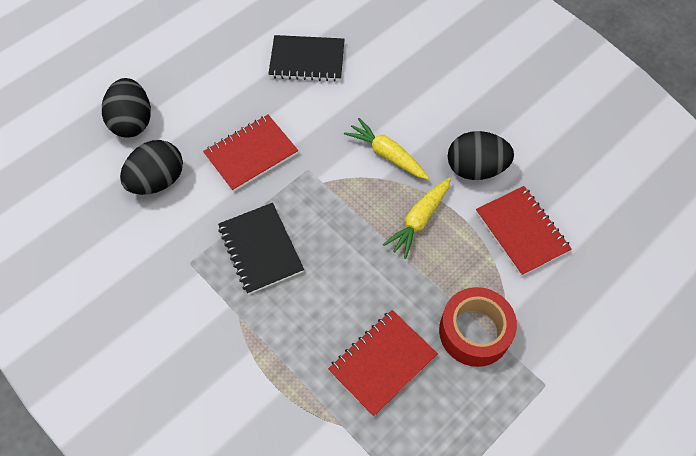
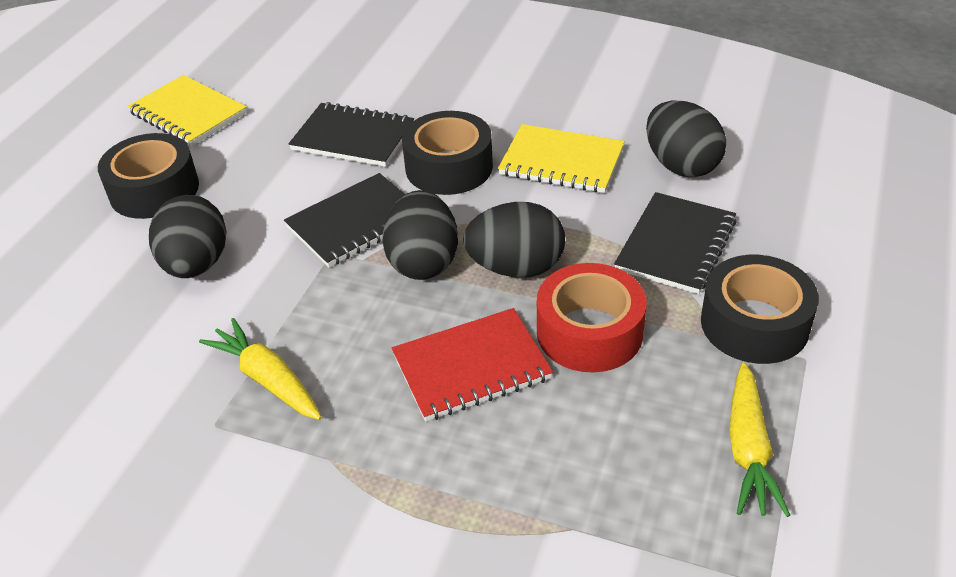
black egg: 3 -> 4
black notebook: 2 -> 3
black tape: 0 -> 3
red notebook: 3 -> 1
yellow notebook: 0 -> 2

